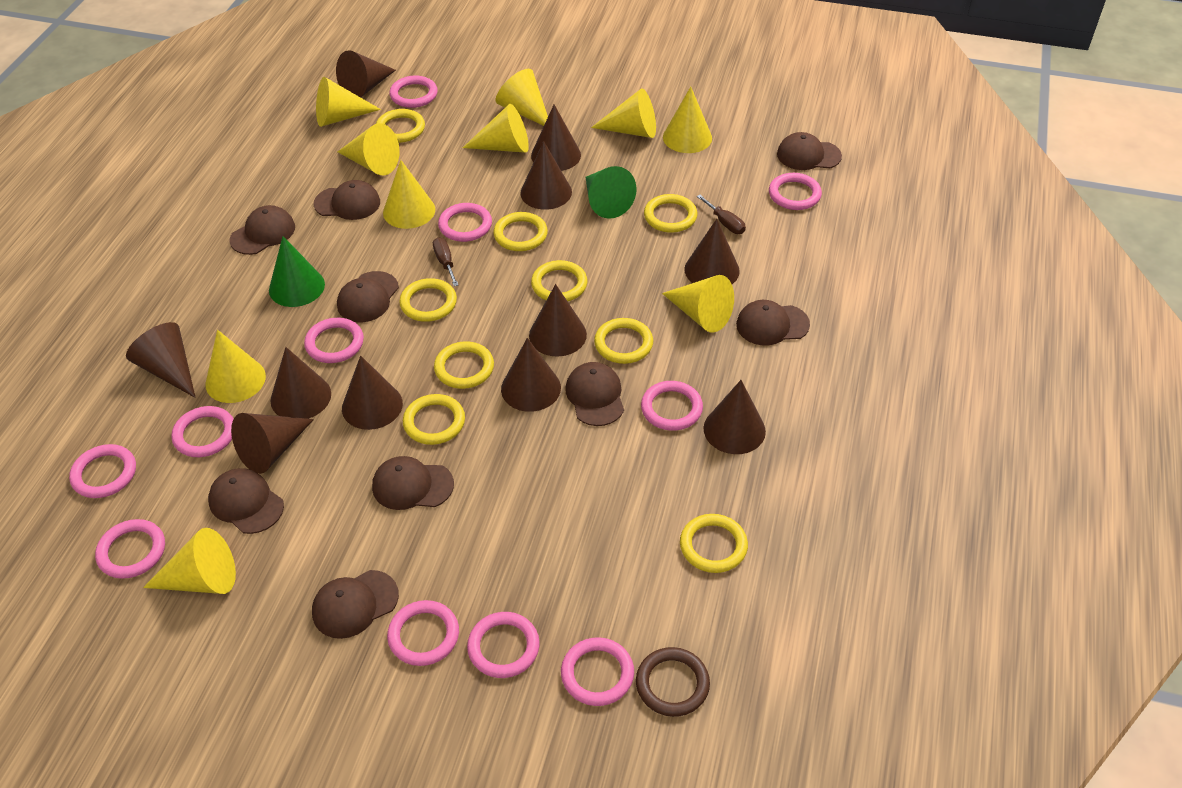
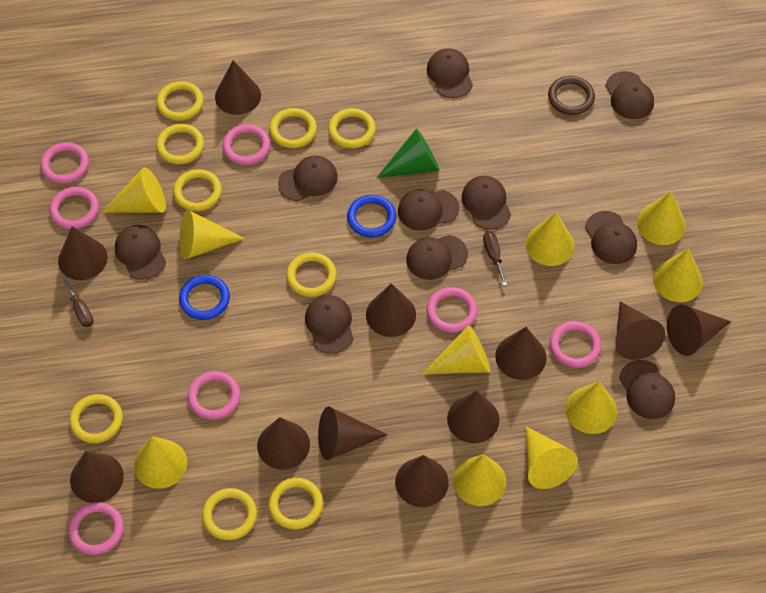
blue ring: 0 -> 2
brown cap: 9 -> 10
green cone: 2 -> 1
pink ring: 11 -> 7

